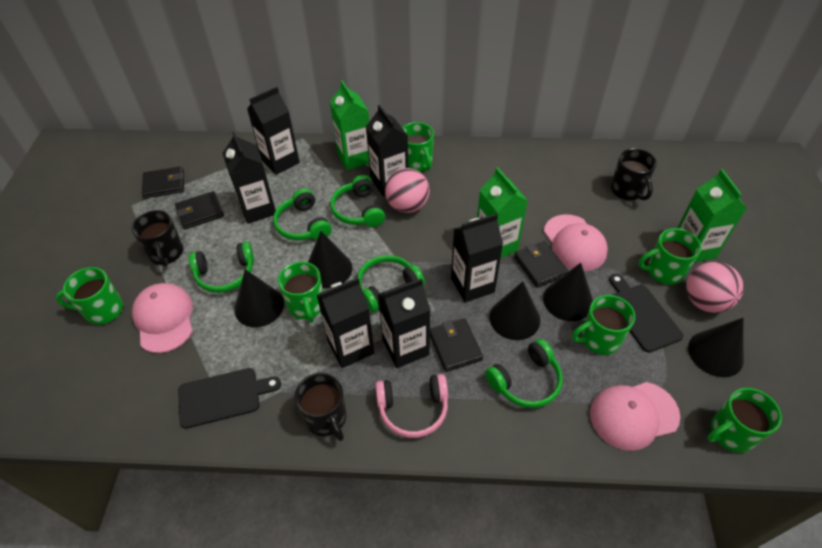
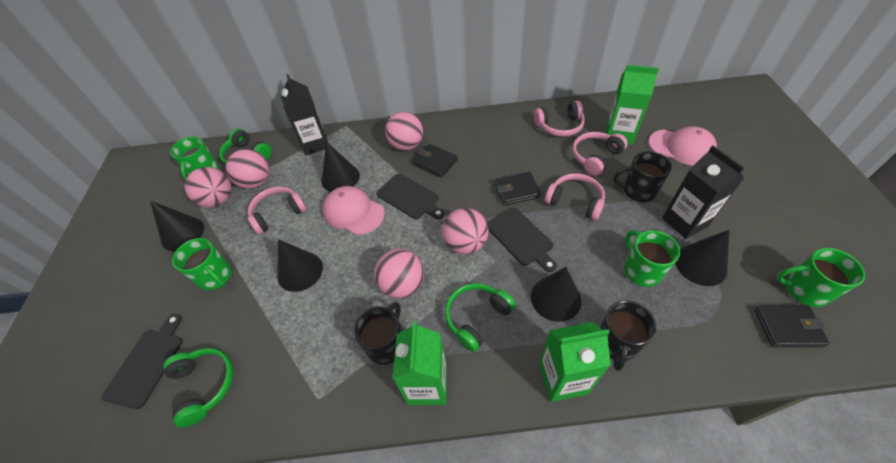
black carton: 6 -> 2
black cutting board: 2 -> 3
black wallet: 4 -> 3
green headphones: 5 -> 3
green mug: 6 -> 4
pink ball: 2 -> 5
pink cap: 3 -> 2
pink headphones: 1 -> 4

